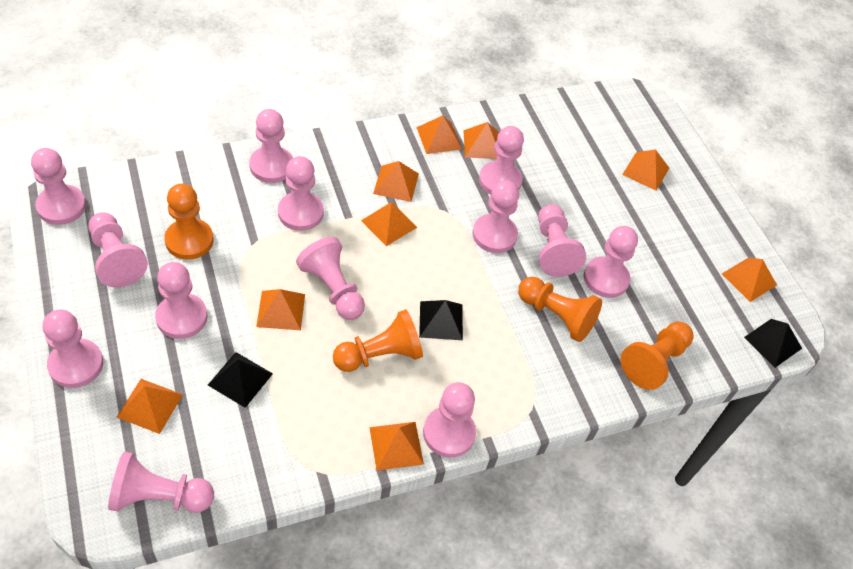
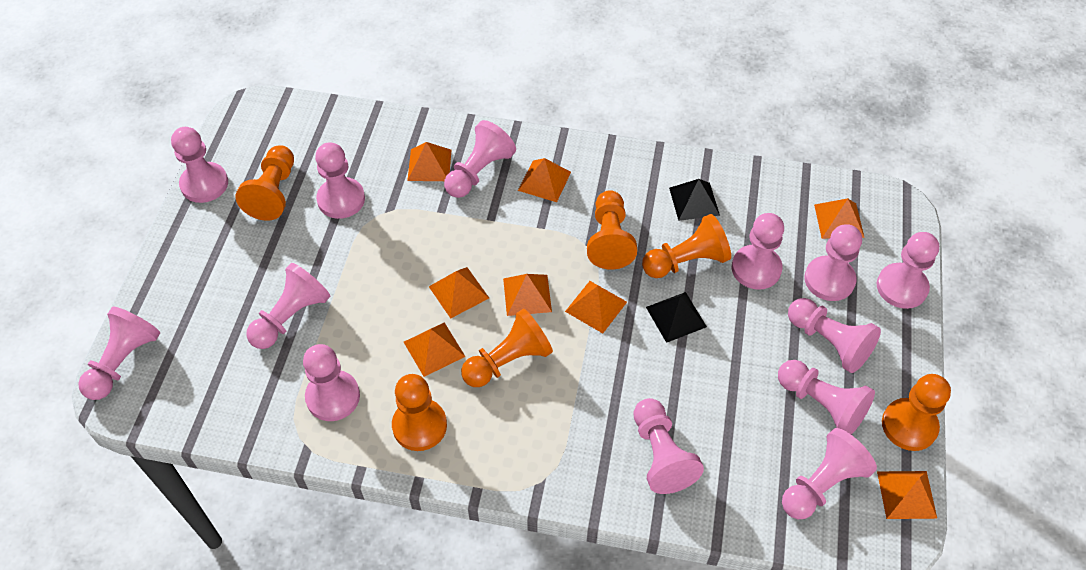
black pyramid: 3 -> 2
orange pawn: 4 -> 6
orange pyramid: 9 -> 8

